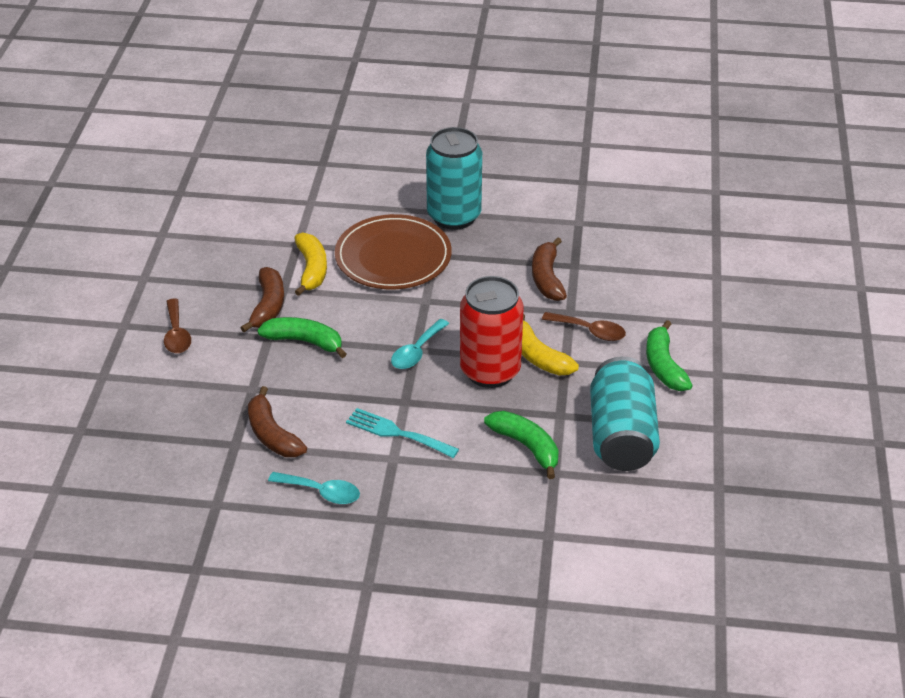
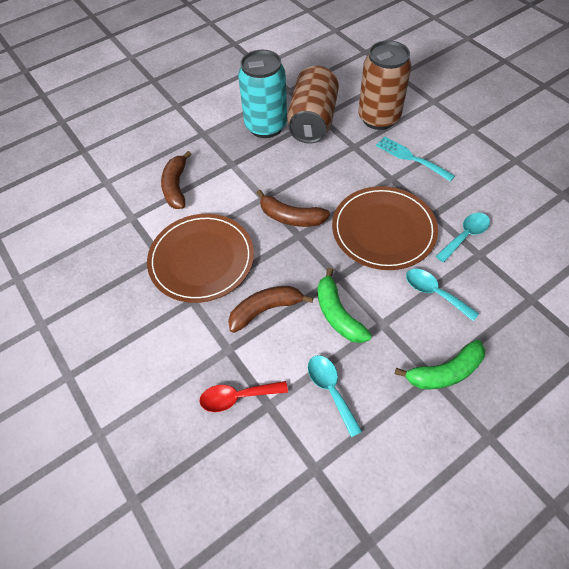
brown can: 0 -> 2
brown plate: 1 -> 2
brown spoon: 2 -> 0
green banana: 3 -> 2
red can: 1 -> 0
red spoon: 0 -> 1
turquoise can: 2 -> 1
turquoise spoon: 2 -> 3
yellow banana: 2 -> 0

